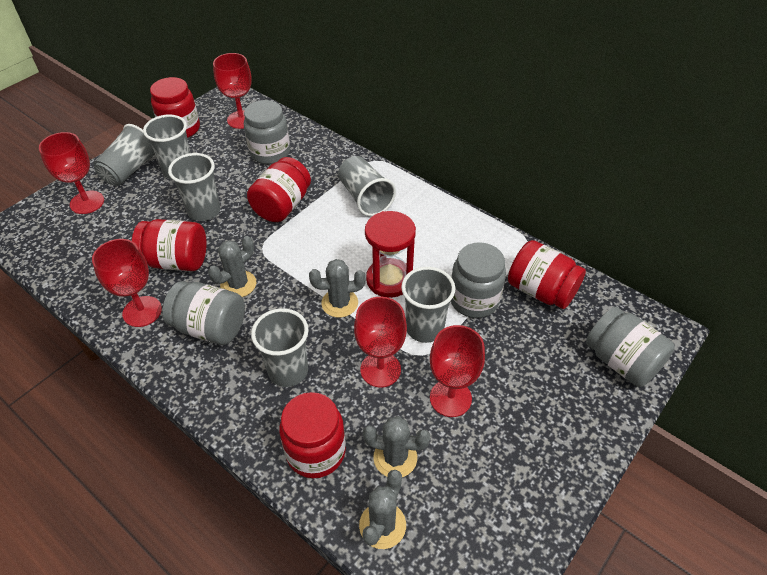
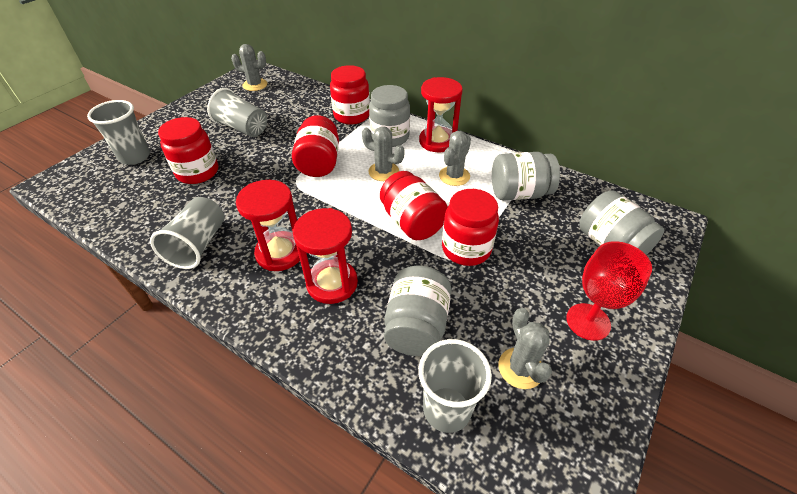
grey cup: 6 -> 4
red goblet: 5 -> 1
red hourglass: 1 -> 3

